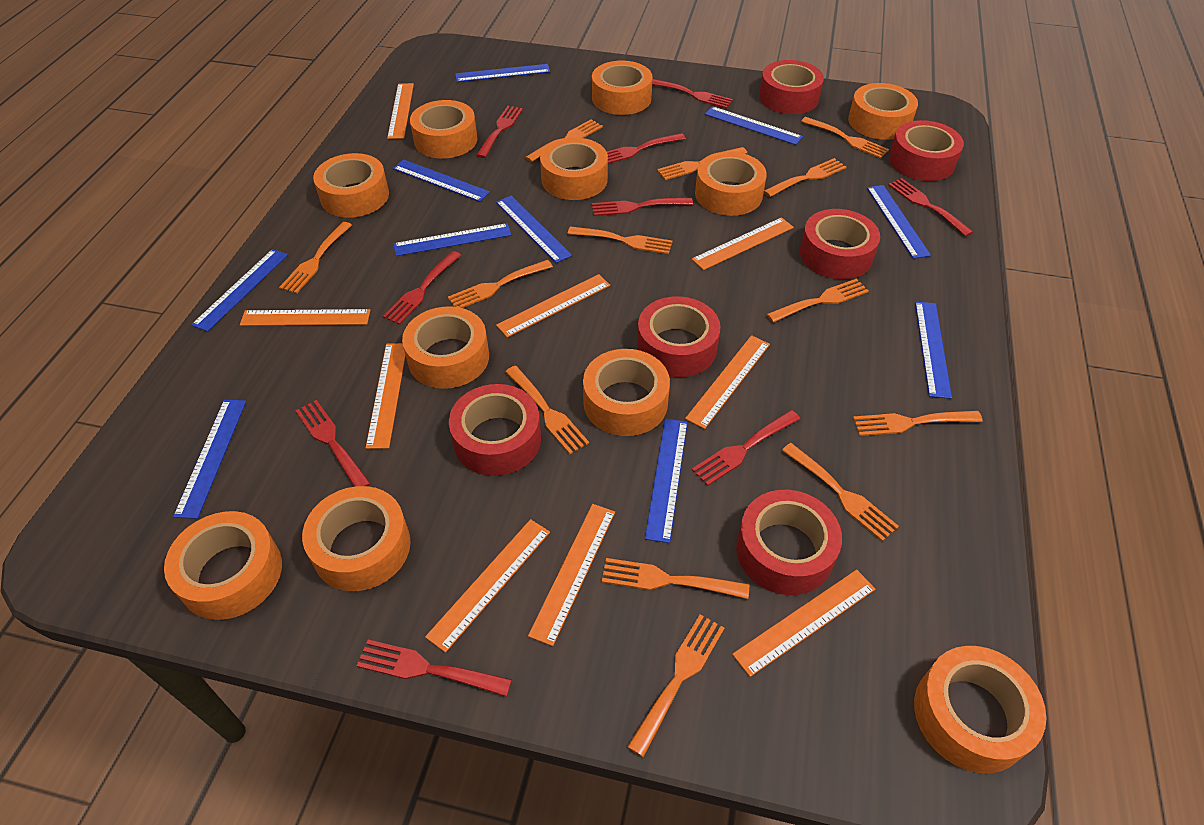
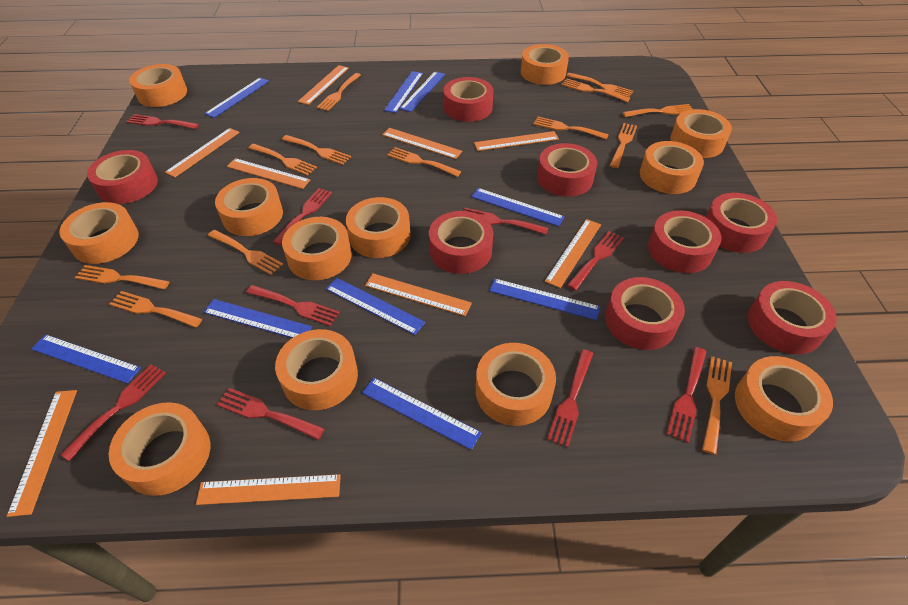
blue ruler: 10 -> 9
orange tape: 11 -> 12
red tape: 6 -> 8

